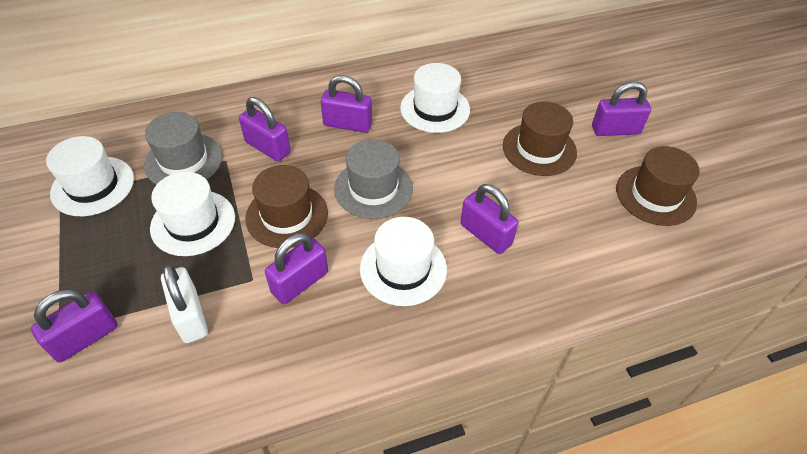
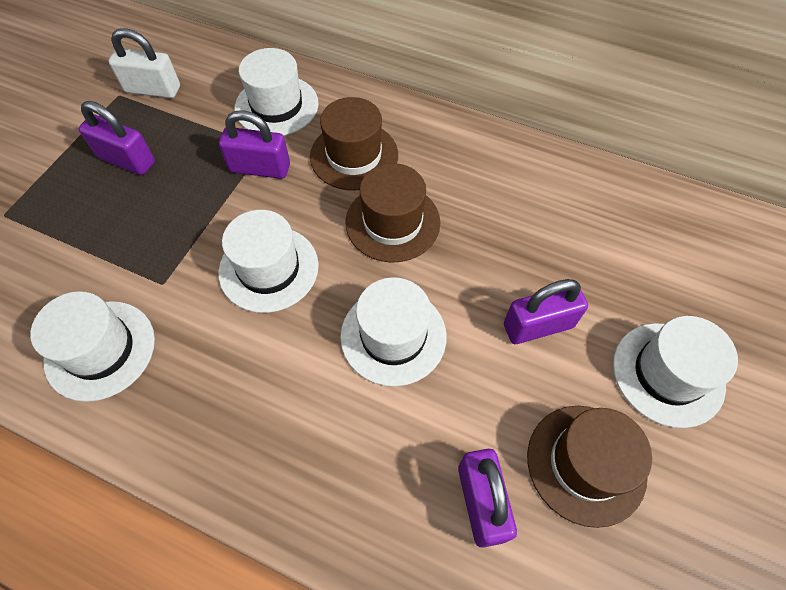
grey hat: 2 -> 0
purple padlock: 6 -> 4
white hat: 4 -> 5

